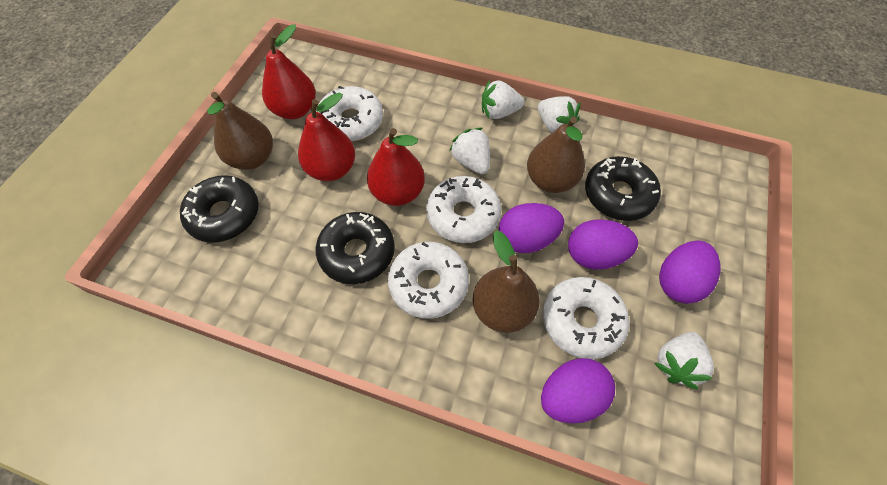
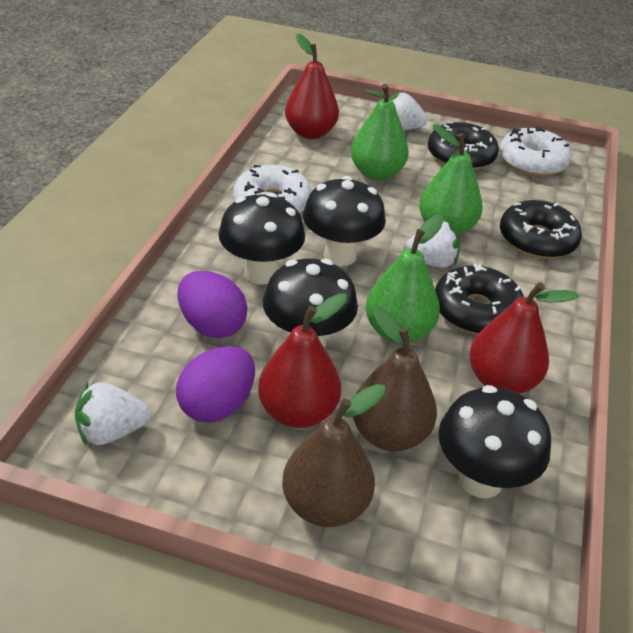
black mushroom: 0 -> 4
brown pear: 3 -> 2
green pear: 0 -> 3
purple egg: 4 -> 2
white donut: 4 -> 2
white strawberry: 4 -> 3

